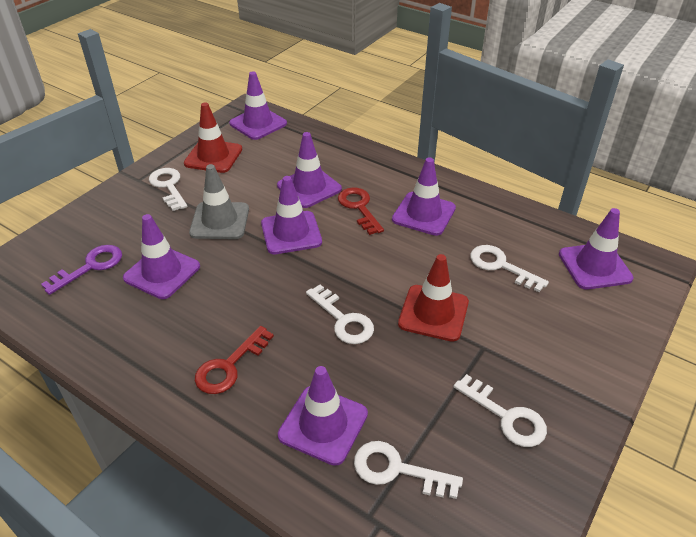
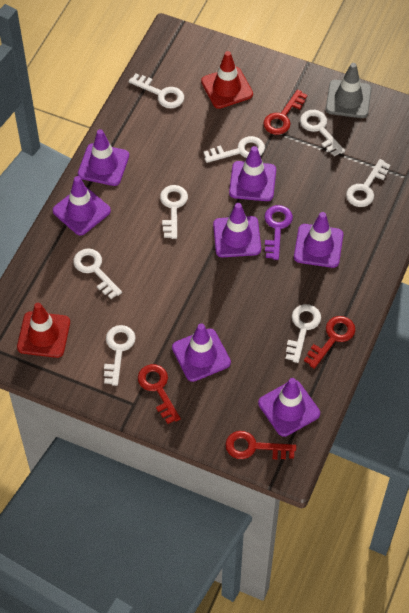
red key: 2 -> 4
white key: 5 -> 8

